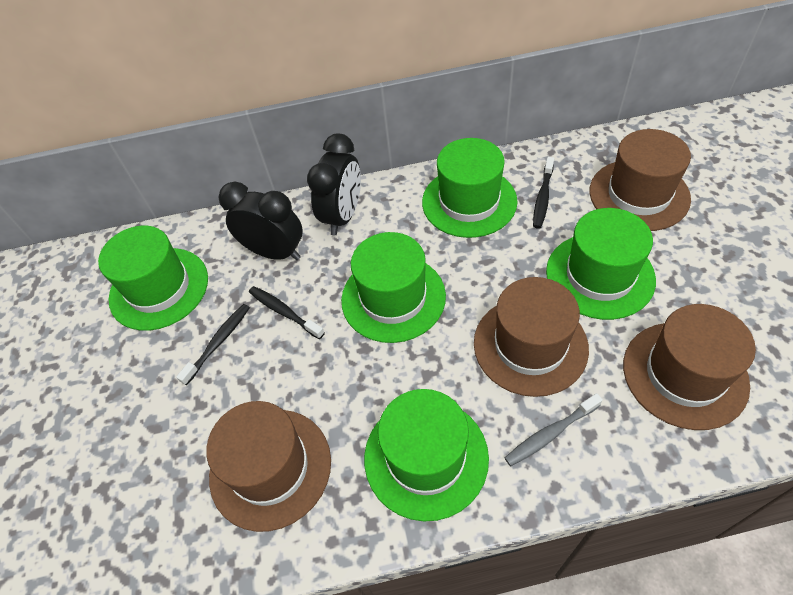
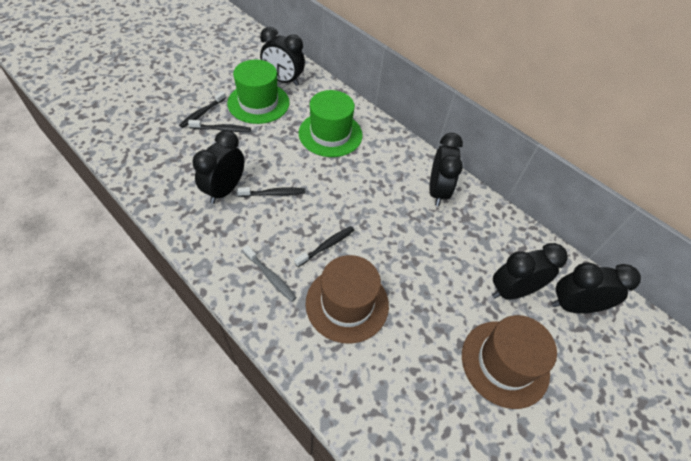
black clock: 2 -> 5
black toothbrush: 3 -> 4
brown hat: 4 -> 2
green hat: 5 -> 2

